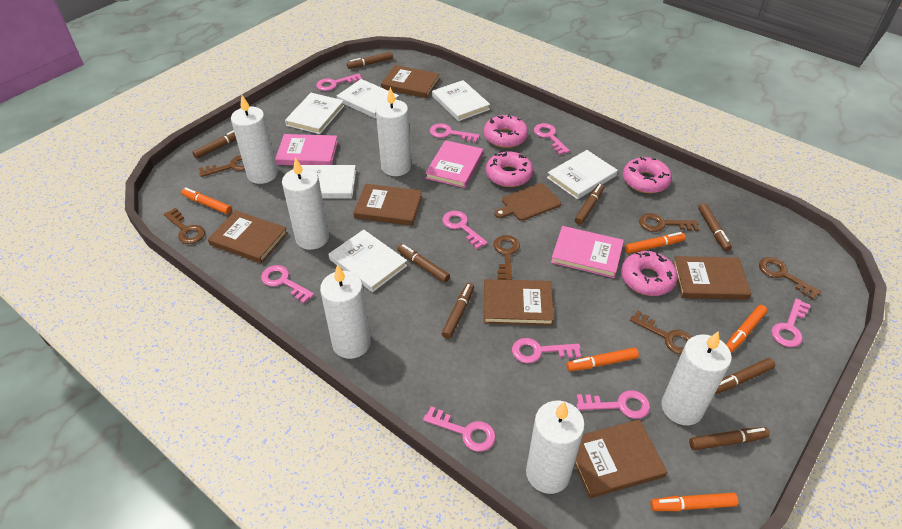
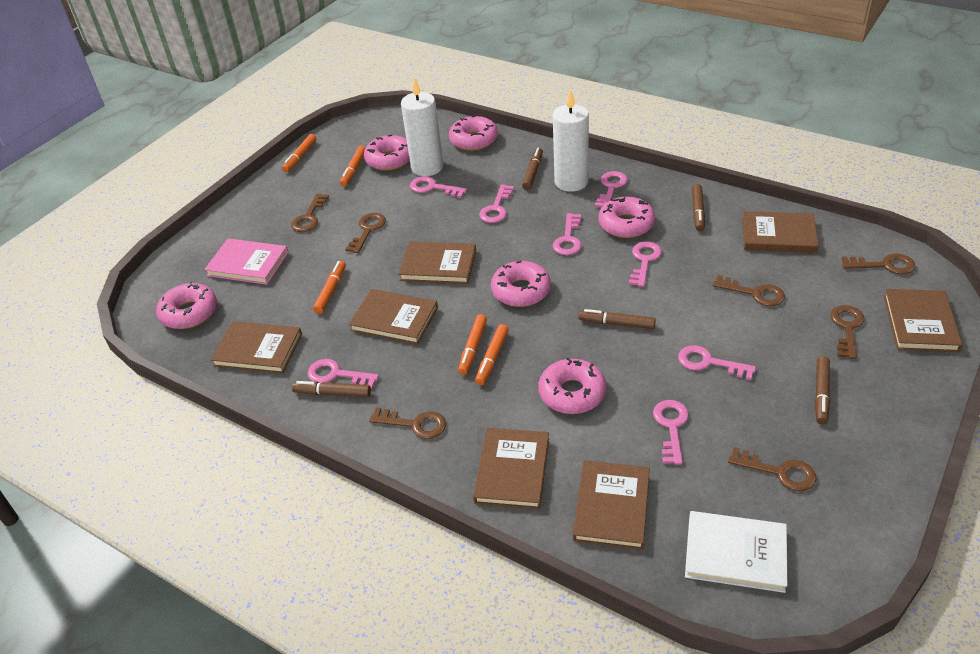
brown book: 6 -> 7
brown cutting board: 1 -> 0
brown key: 6 -> 7
brown marker: 8 -> 5
pink book: 3 -> 1
pink donut: 4 -> 6
pink key: 9 -> 8
white book: 6 -> 1
white candle: 6 -> 2

